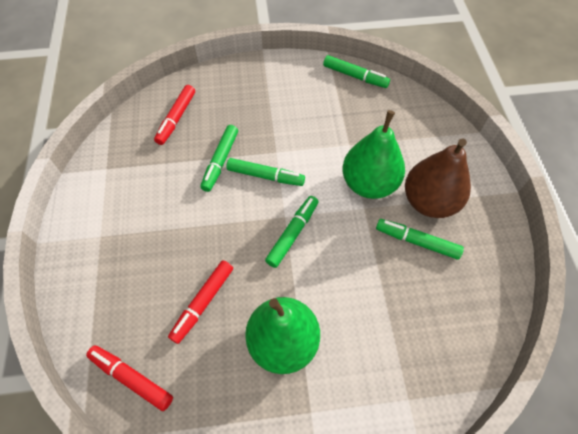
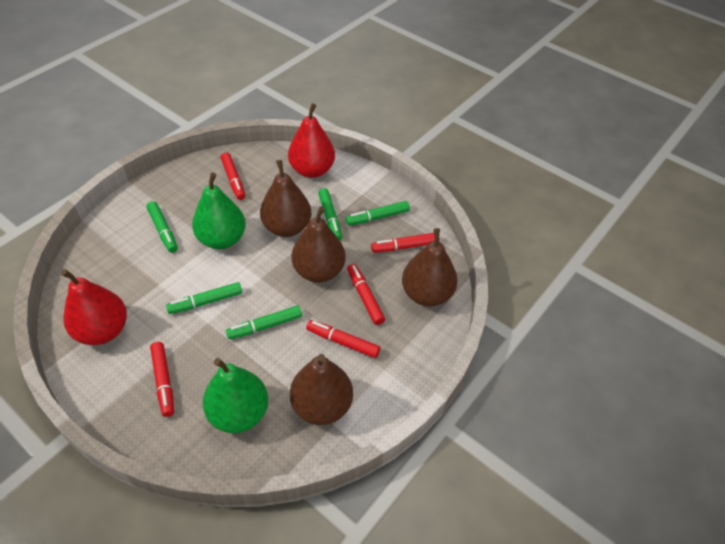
brown pear: 1 -> 4
red marker: 3 -> 5
red pear: 0 -> 2

